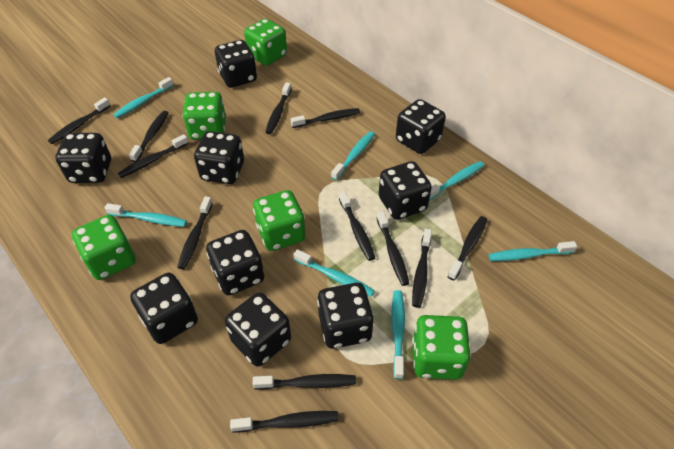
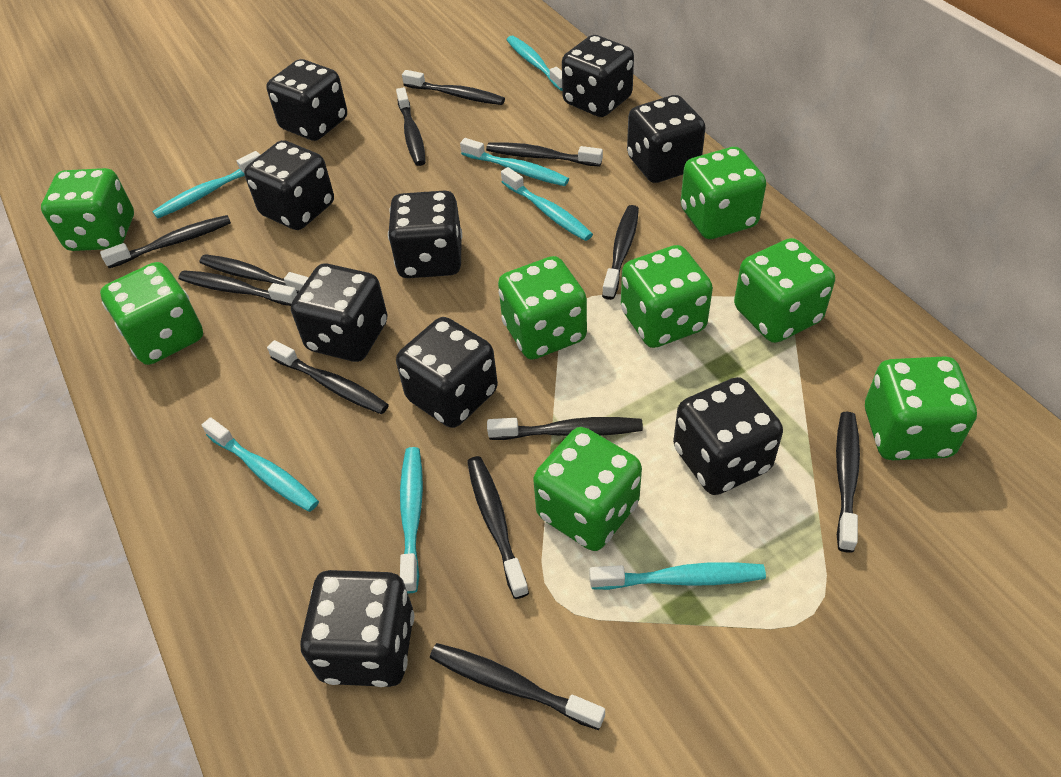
green dice: 5 -> 8

